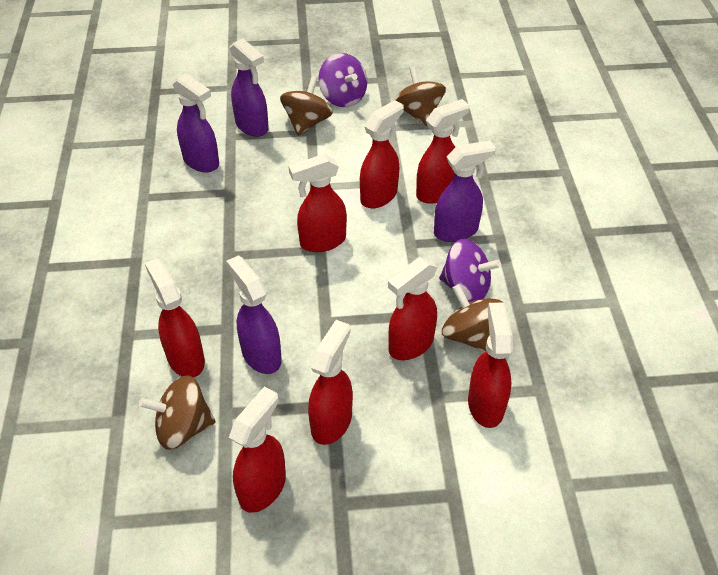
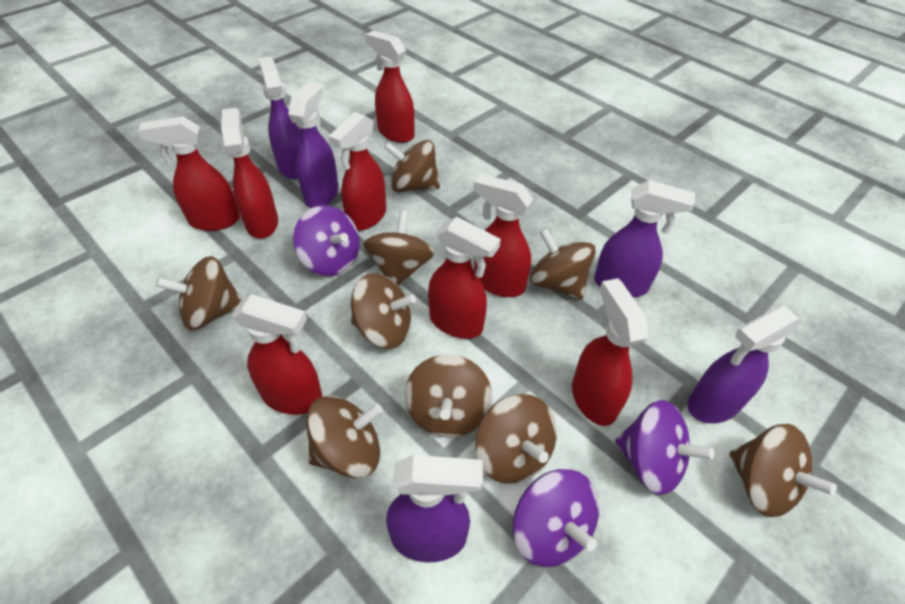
brown spinning top: 4 -> 9
purple spinning top: 2 -> 3
purple spray bottle: 4 -> 5

